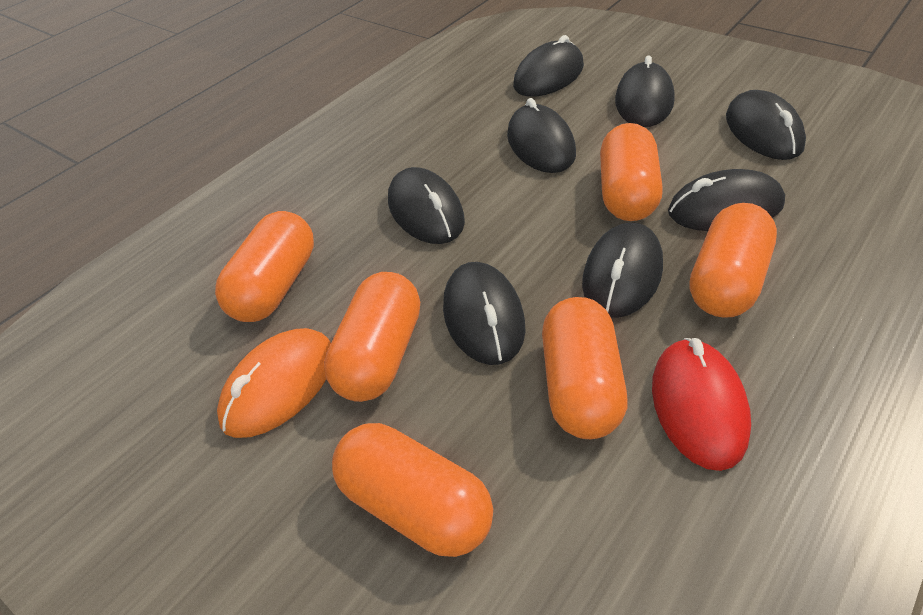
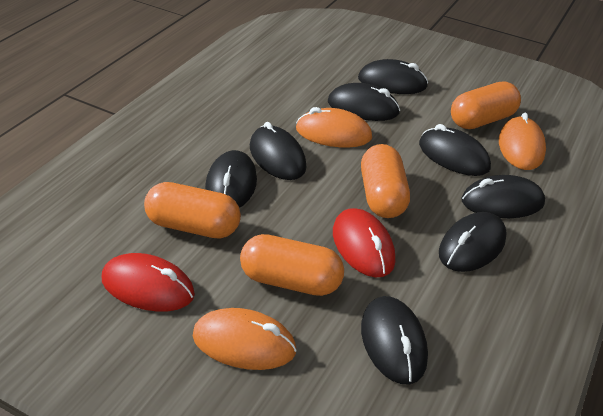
orange capsule: 6 -> 4
orange mouse: 1 -> 3
red mouse: 1 -> 2

